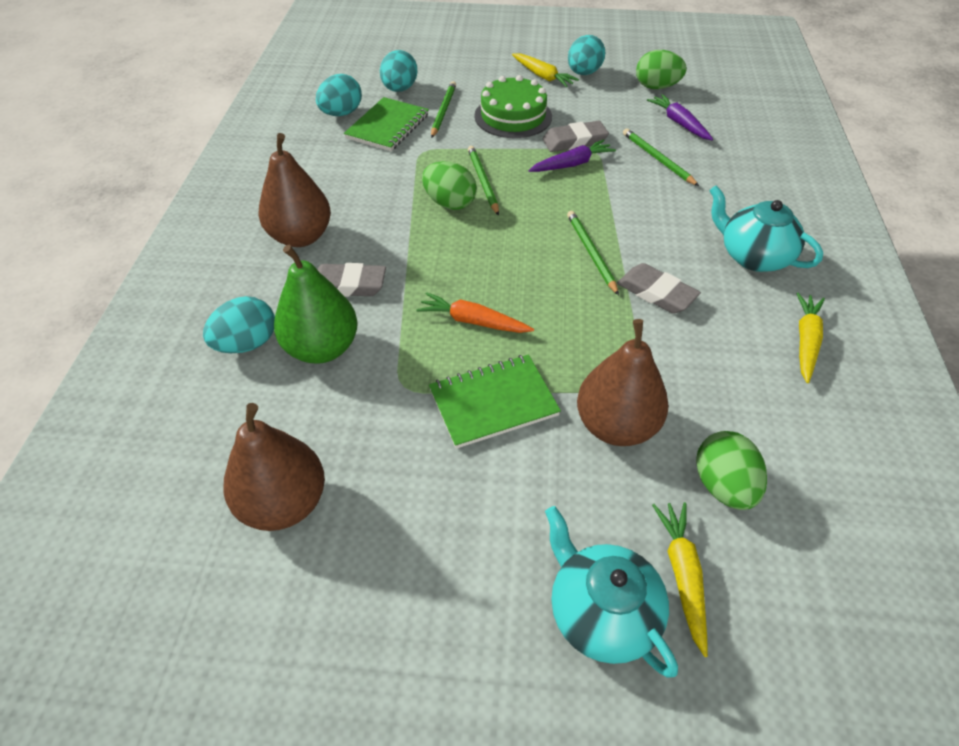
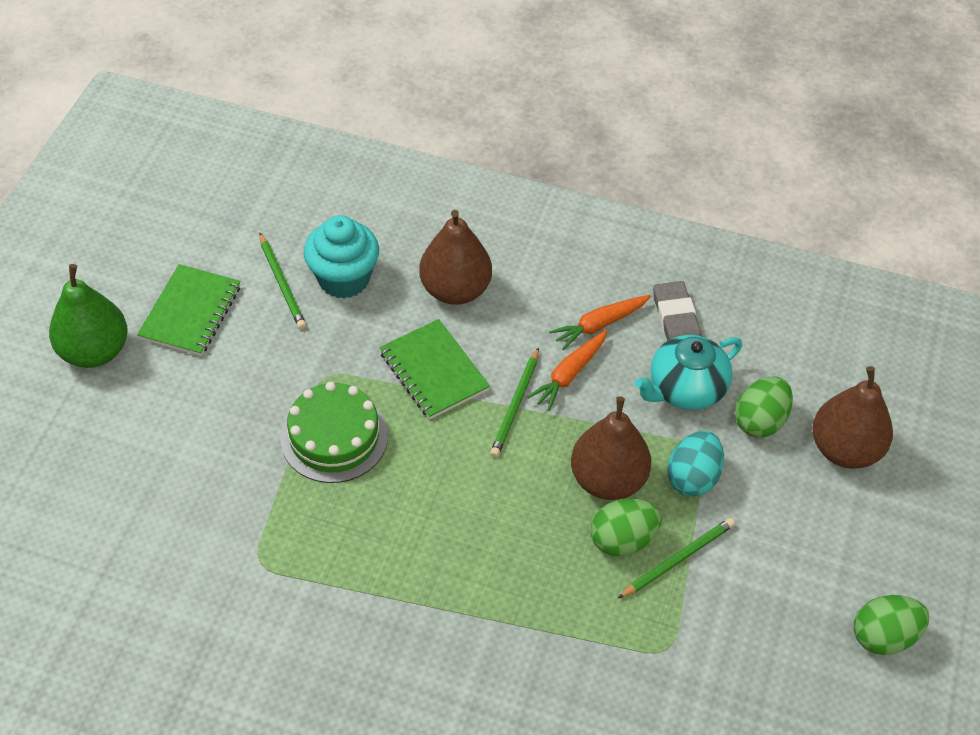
green pencil: 4 -> 3
grey eraser: 3 -> 1
orange carrot: 1 -> 2
purple carrot: 2 -> 0
turquoise cupcake: 0 -> 1
turquoise egg: 4 -> 1
turquoise teapot: 2 -> 1
yellow carrot: 3 -> 0

